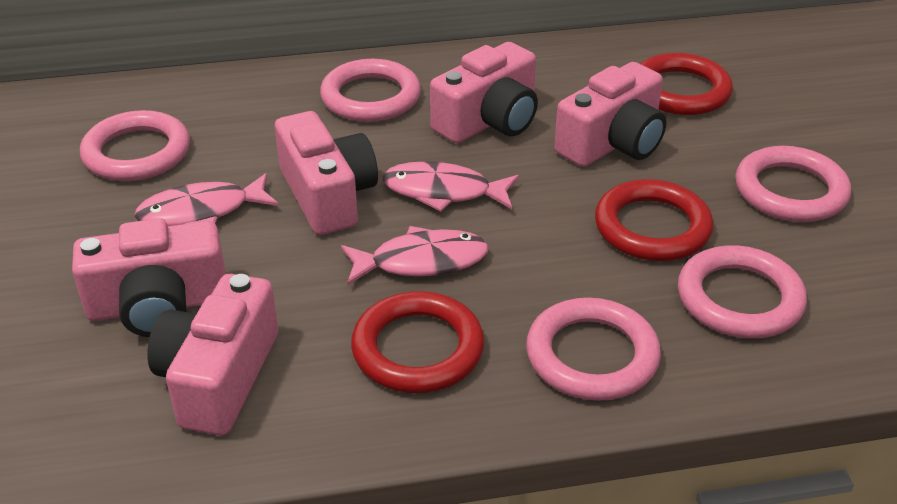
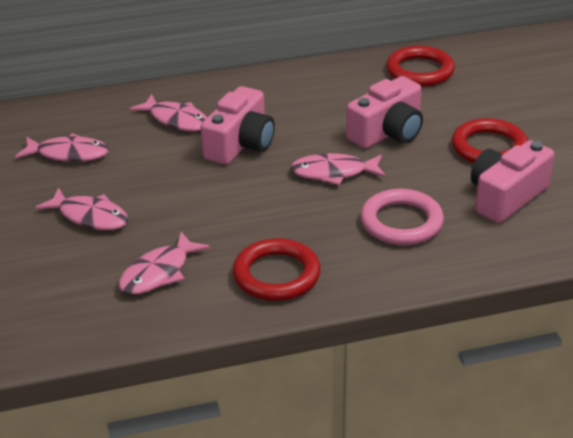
pink camera: 5 -> 3
pink fish: 3 -> 5
pink ring: 5 -> 1

